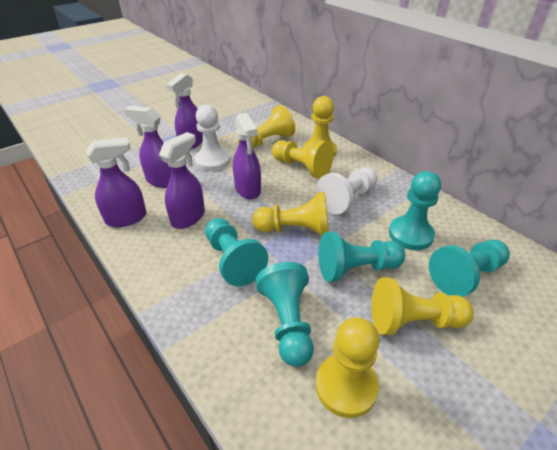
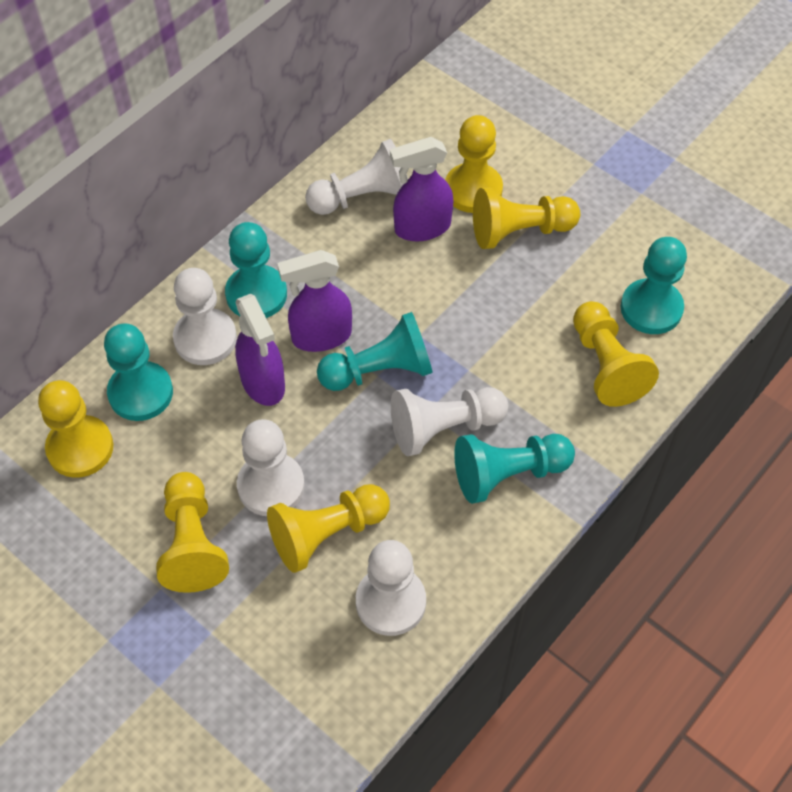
purple spray bottle: 5 -> 3
white pawn: 2 -> 5

